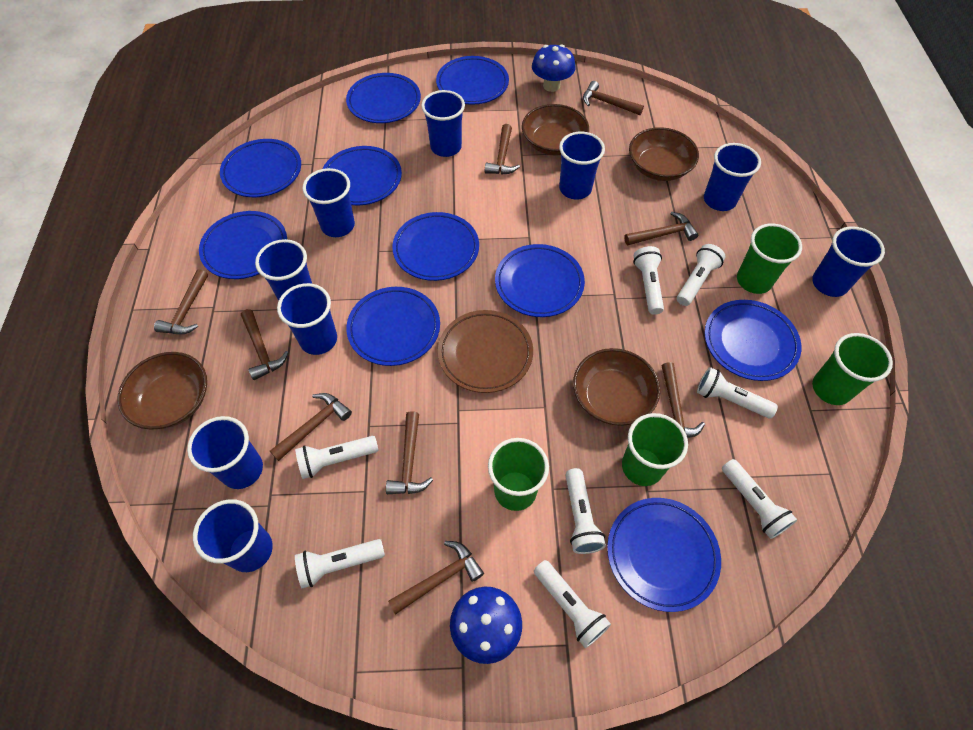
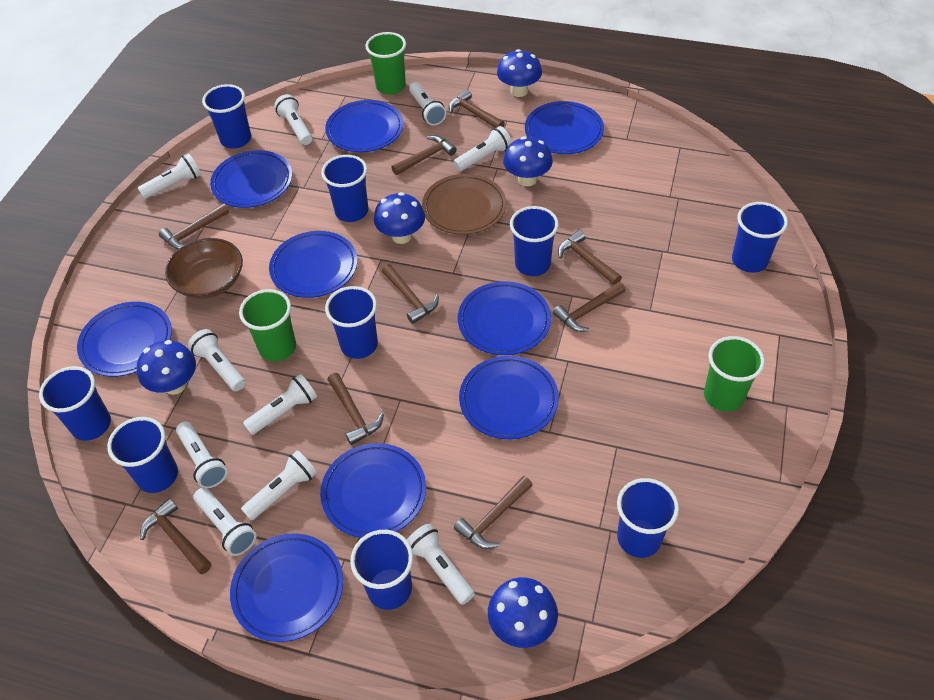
blue mushroom: 2 -> 5
blue plate: 10 -> 9
brown bowl: 4 -> 1
green cup: 4 -> 3
white flashlight: 8 -> 10

